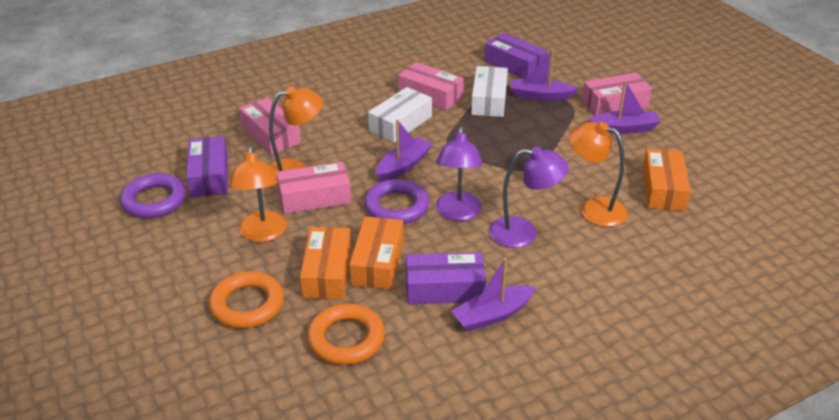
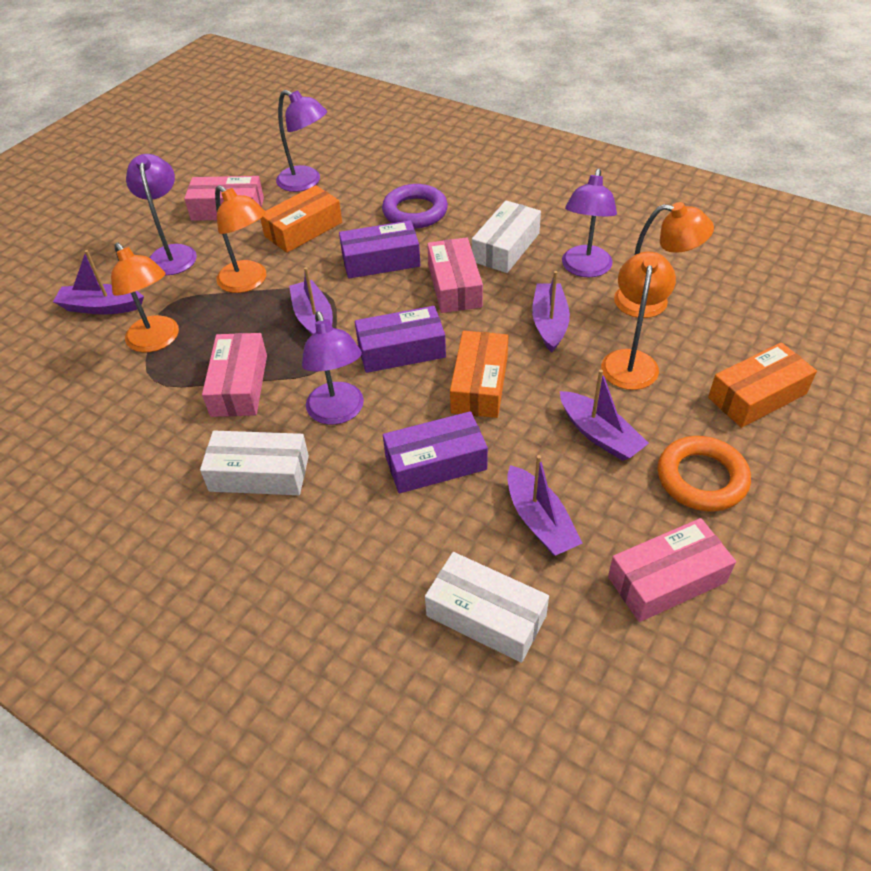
orange lamp: 3 -> 4
orange ring: 2 -> 1
purple boat: 4 -> 5
purple lamp: 2 -> 4
purple ring: 2 -> 1
white box: 2 -> 3

